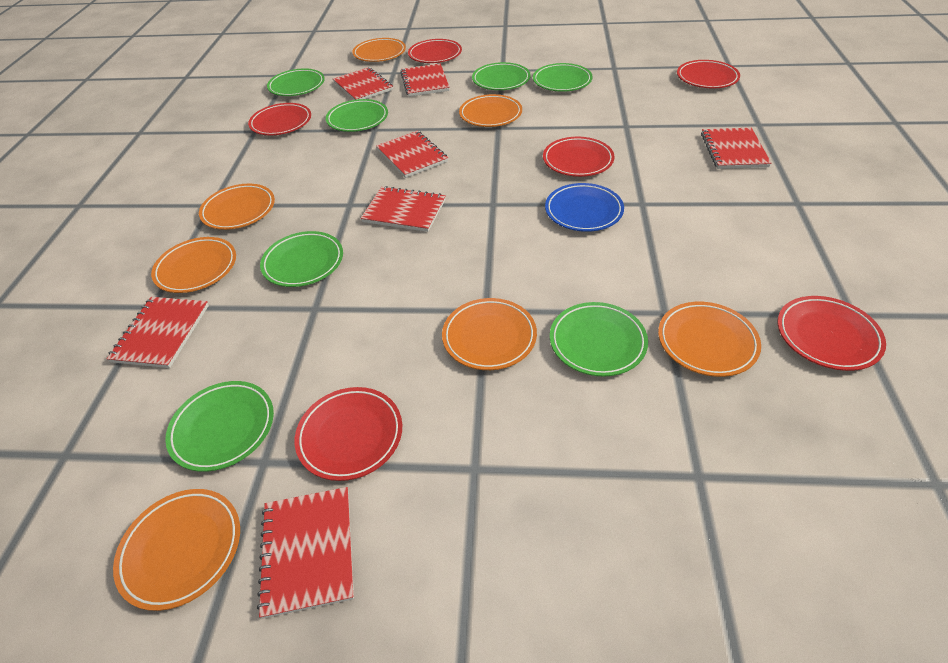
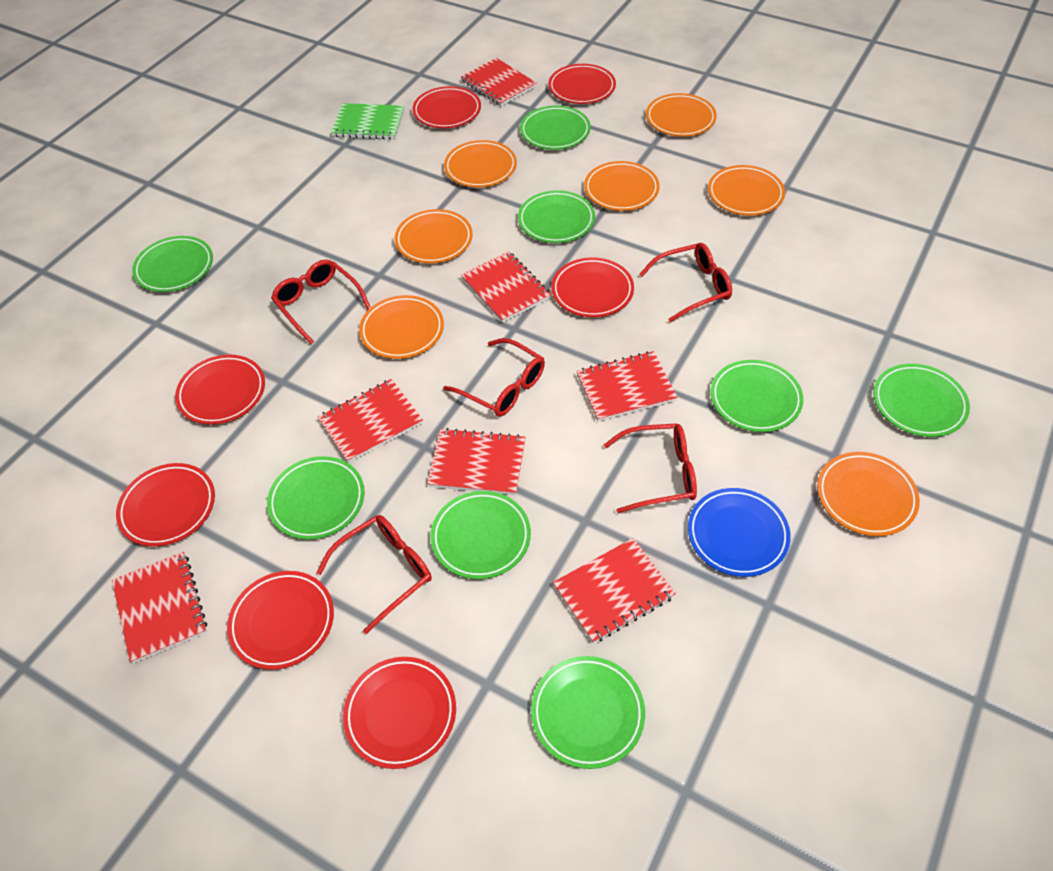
green notebook: 0 -> 1
green plate: 7 -> 8
red glasses: 0 -> 5
red plate: 6 -> 7

